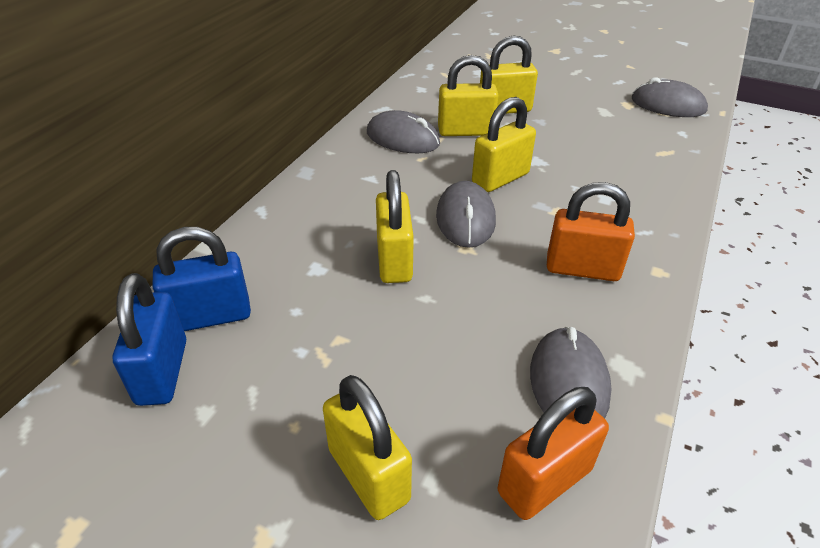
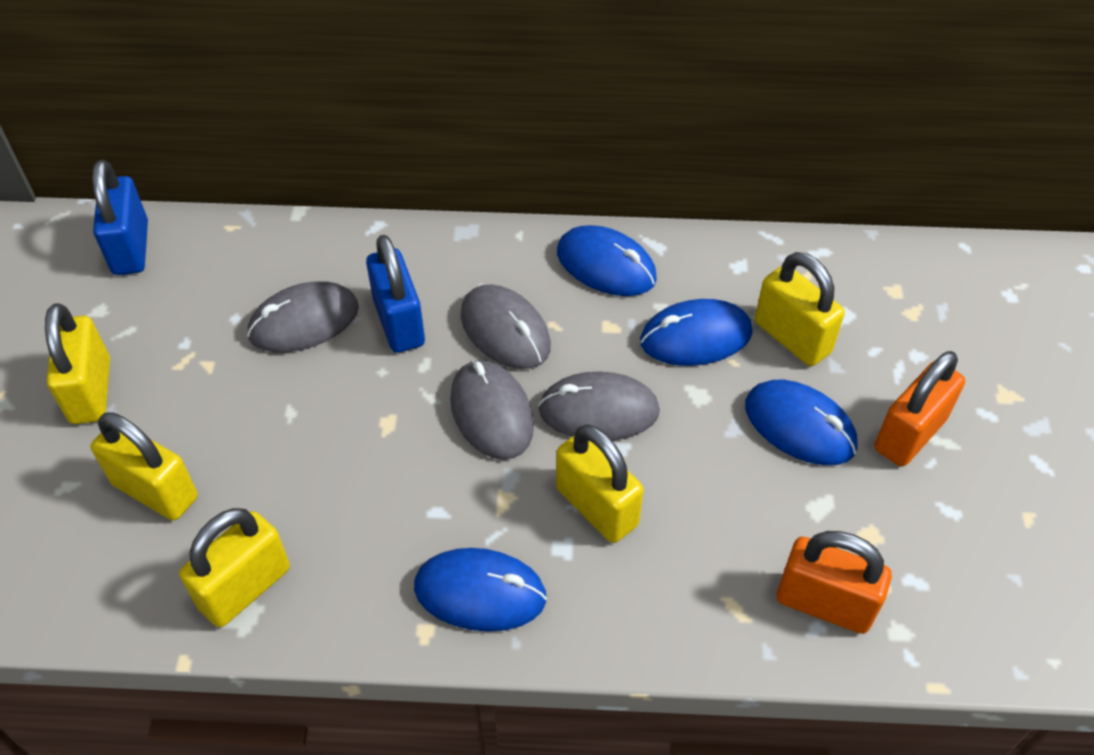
blue mouse: 0 -> 4

